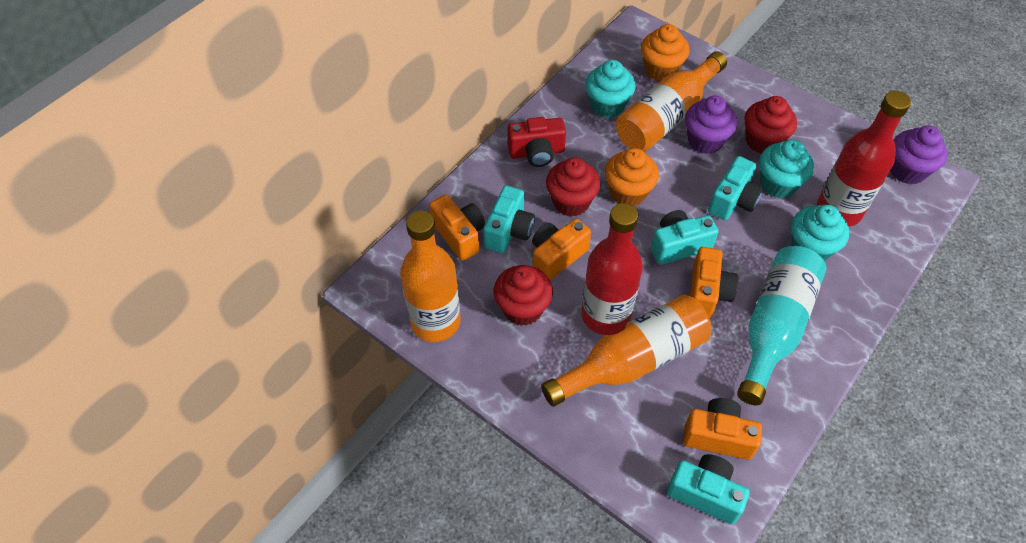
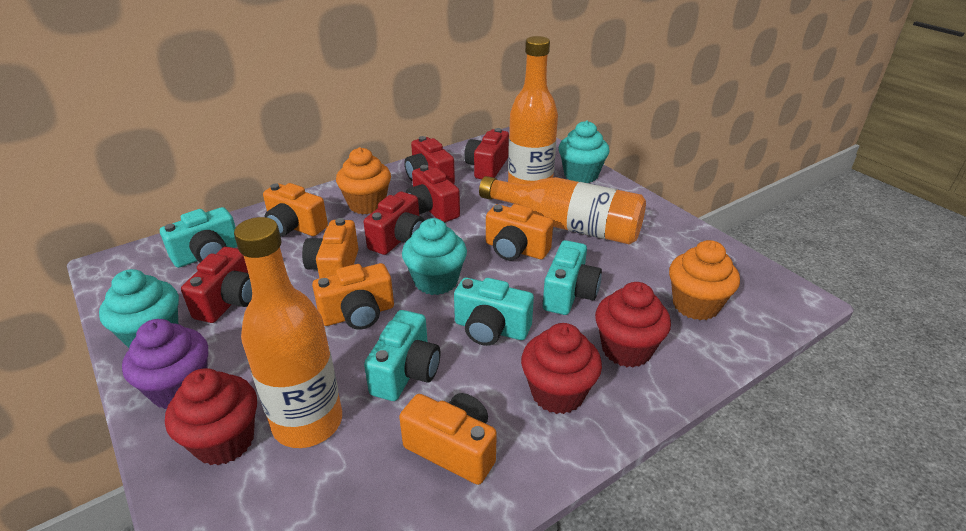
orange camera: 4 -> 5
purple cupcake: 2 -> 1
red bottle: 2 -> 0
red camera: 1 -> 5
turquoise bottle: 1 -> 0

